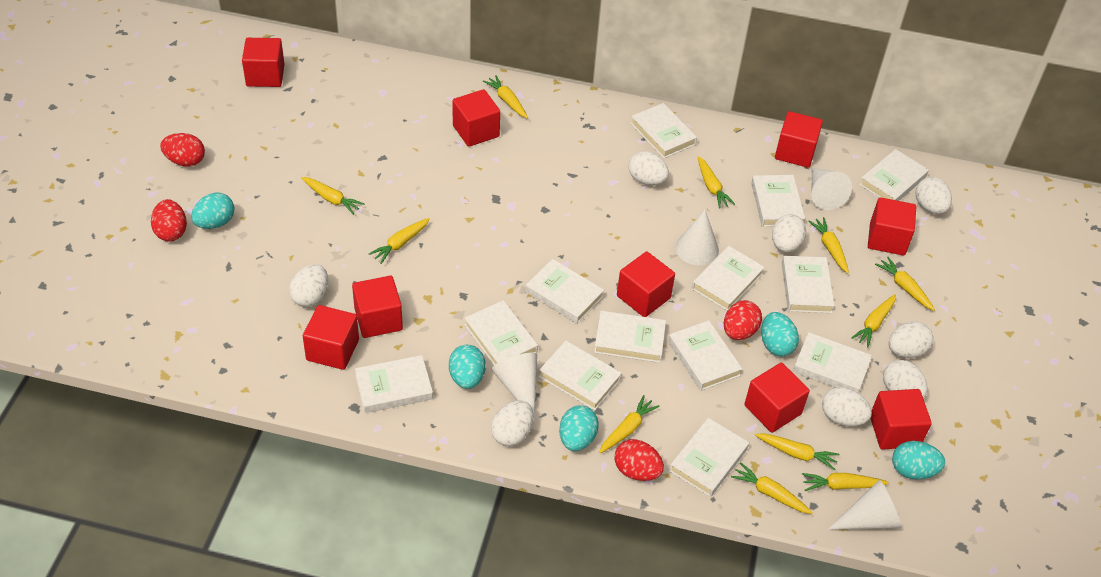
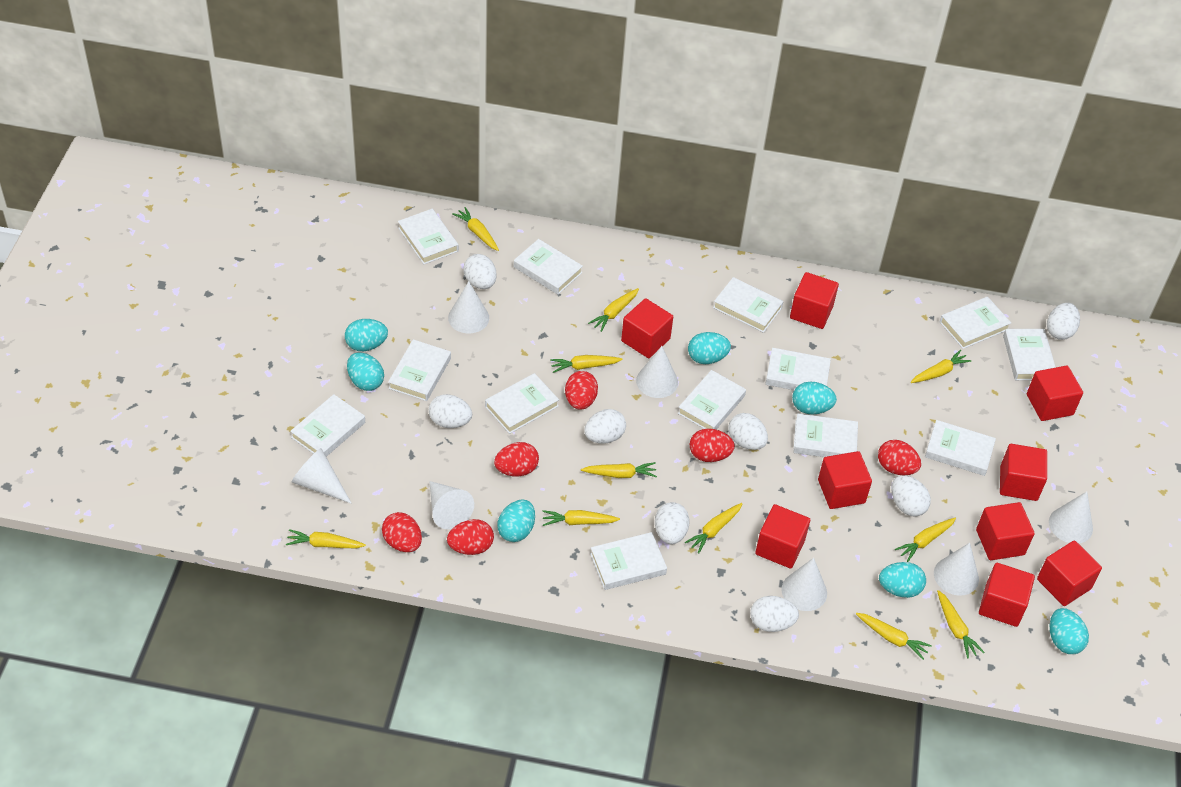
red egg: 4 -> 6
turquoise egg: 5 -> 7
white cone: 4 -> 7

